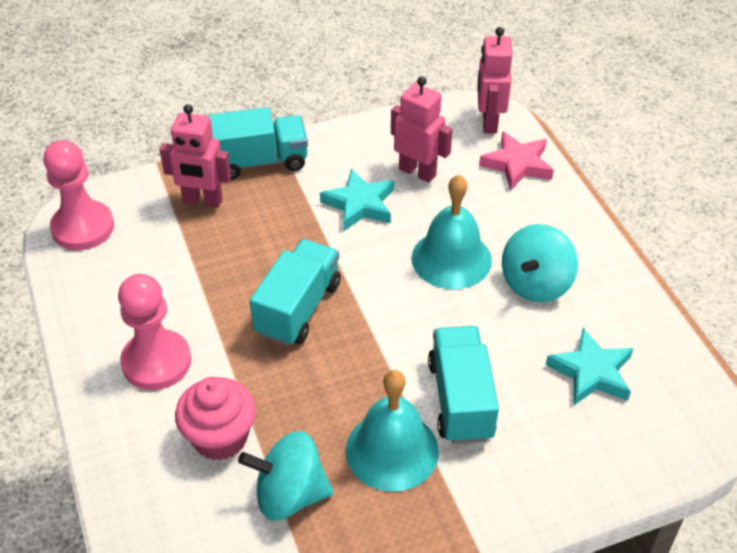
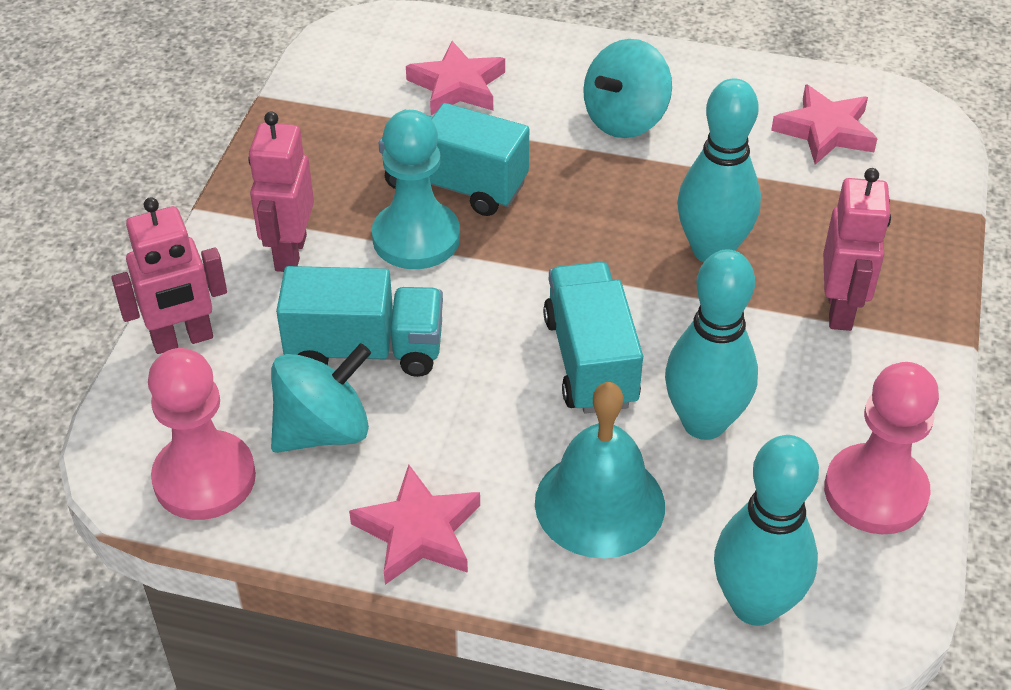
pink cupcake: 1 -> 0
pink star: 1 -> 3
turquoise bell: 2 -> 1
turquoise bowling pin: 0 -> 3
turquoise pawn: 0 -> 1
turquoise star: 2 -> 0

